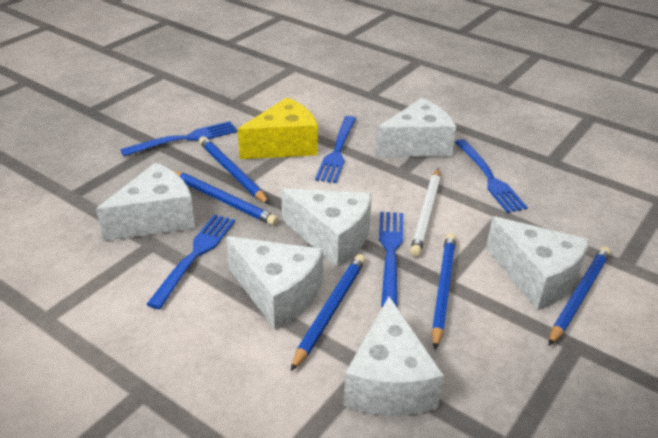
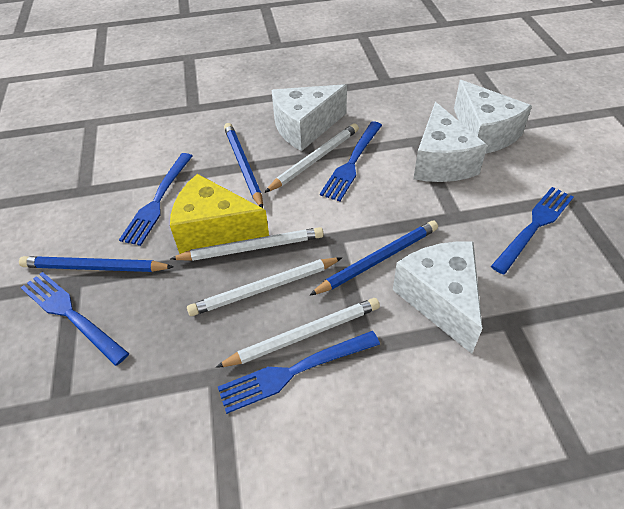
blue pencil: 5 -> 3
white cheese: 6 -> 4
white pencil: 1 -> 4

